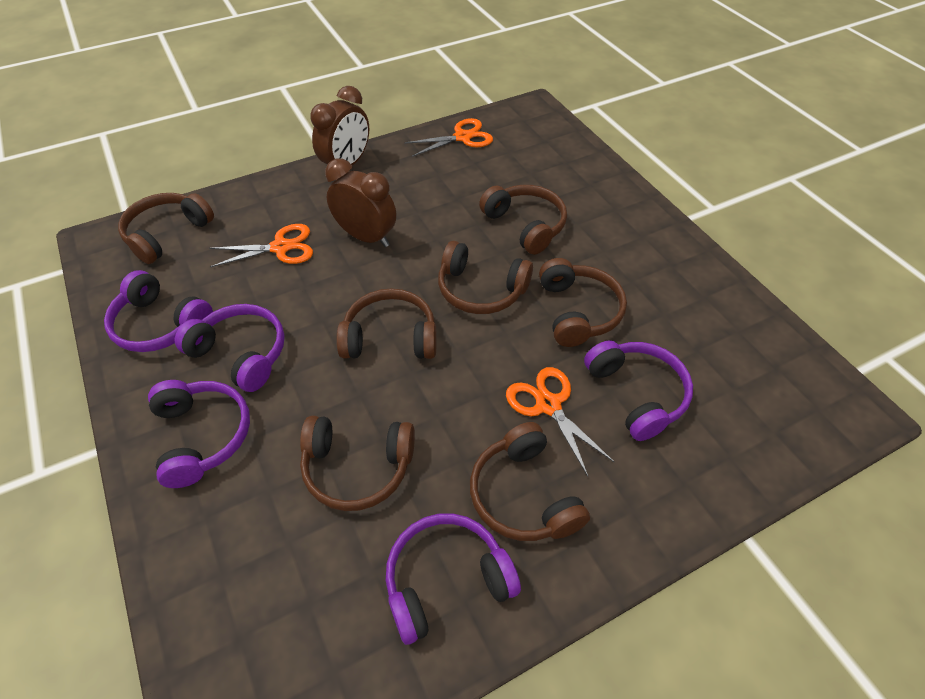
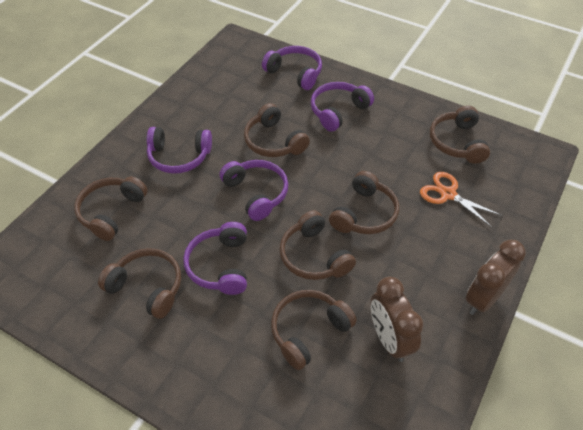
orange scissors: 3 -> 1

